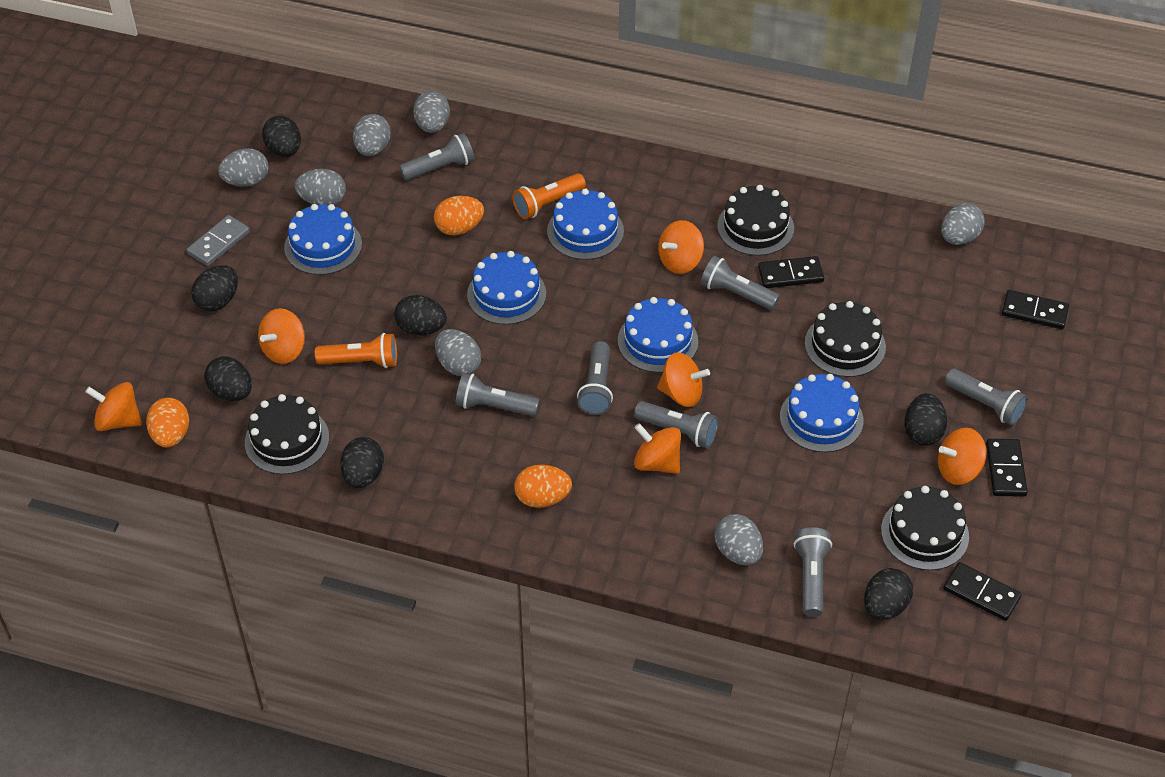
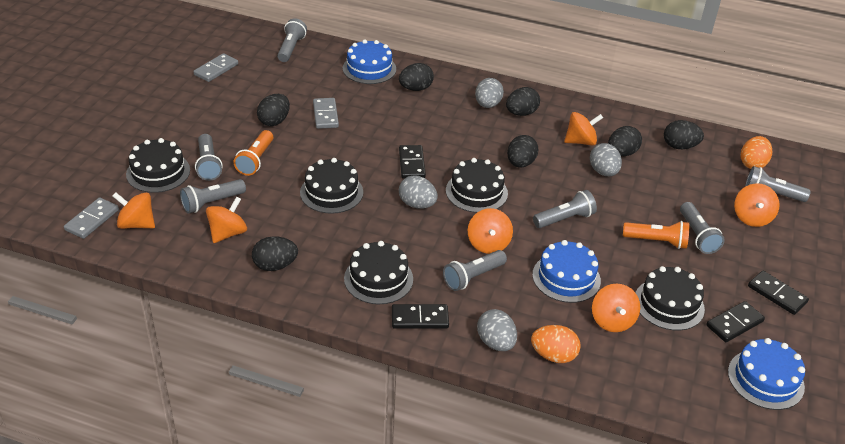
black cake: 4 -> 5
blue cake: 5 -> 3
grey domino: 1 -> 3
grey egg: 7 -> 4
orange egg: 3 -> 2

